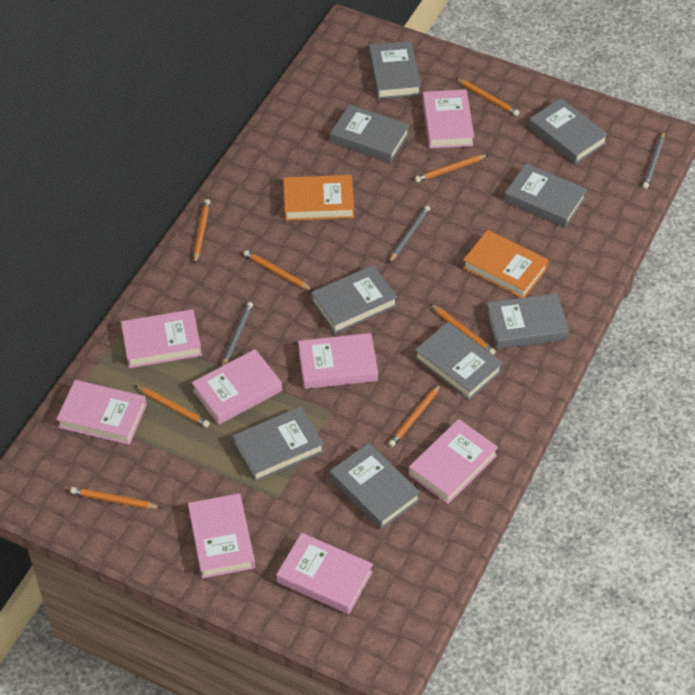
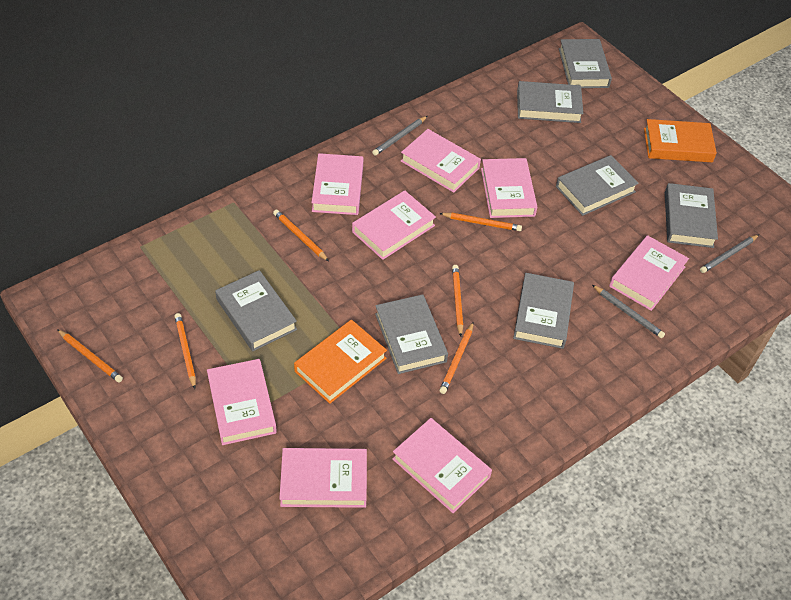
grey book: 9 -> 7
orange pencil: 8 -> 6

